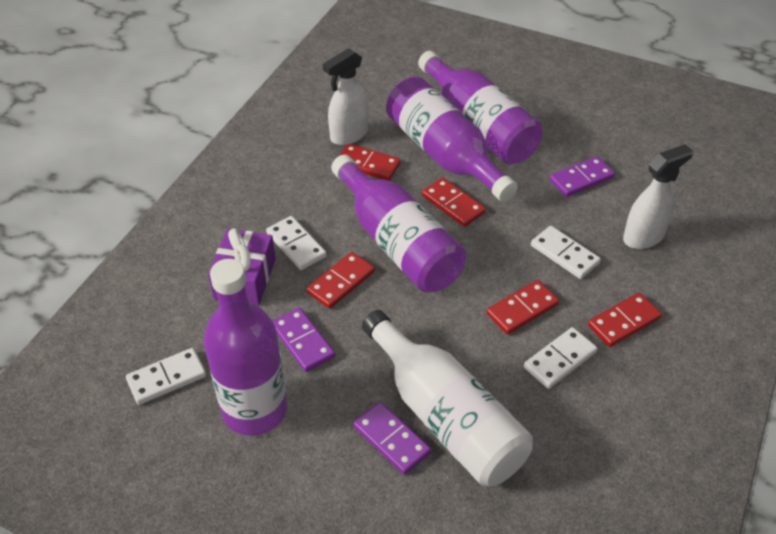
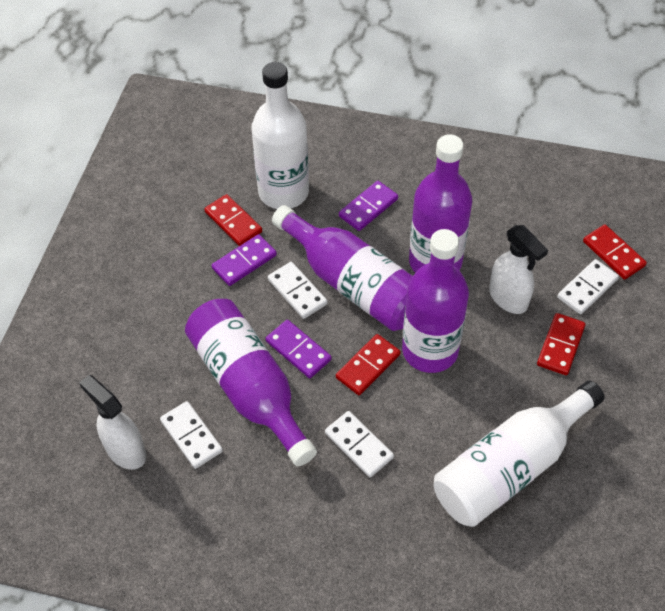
purple gift: 1 -> 0
red domino: 5 -> 4
white bottle: 1 -> 2

